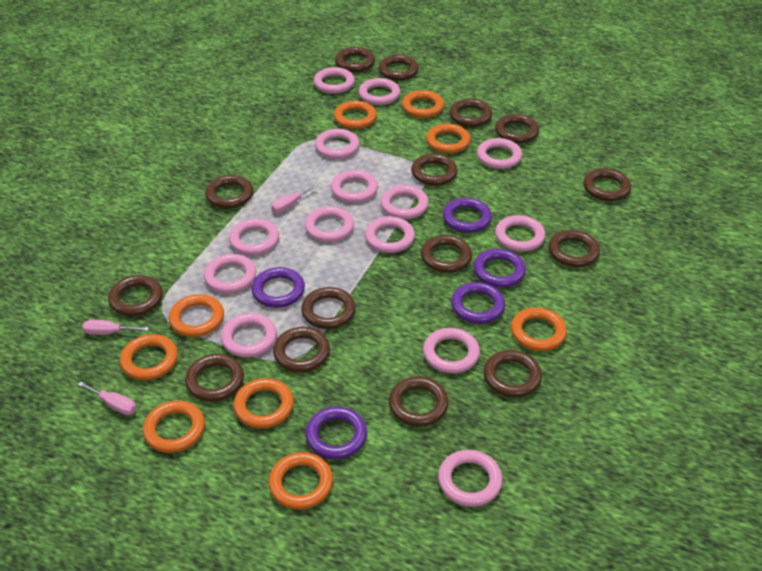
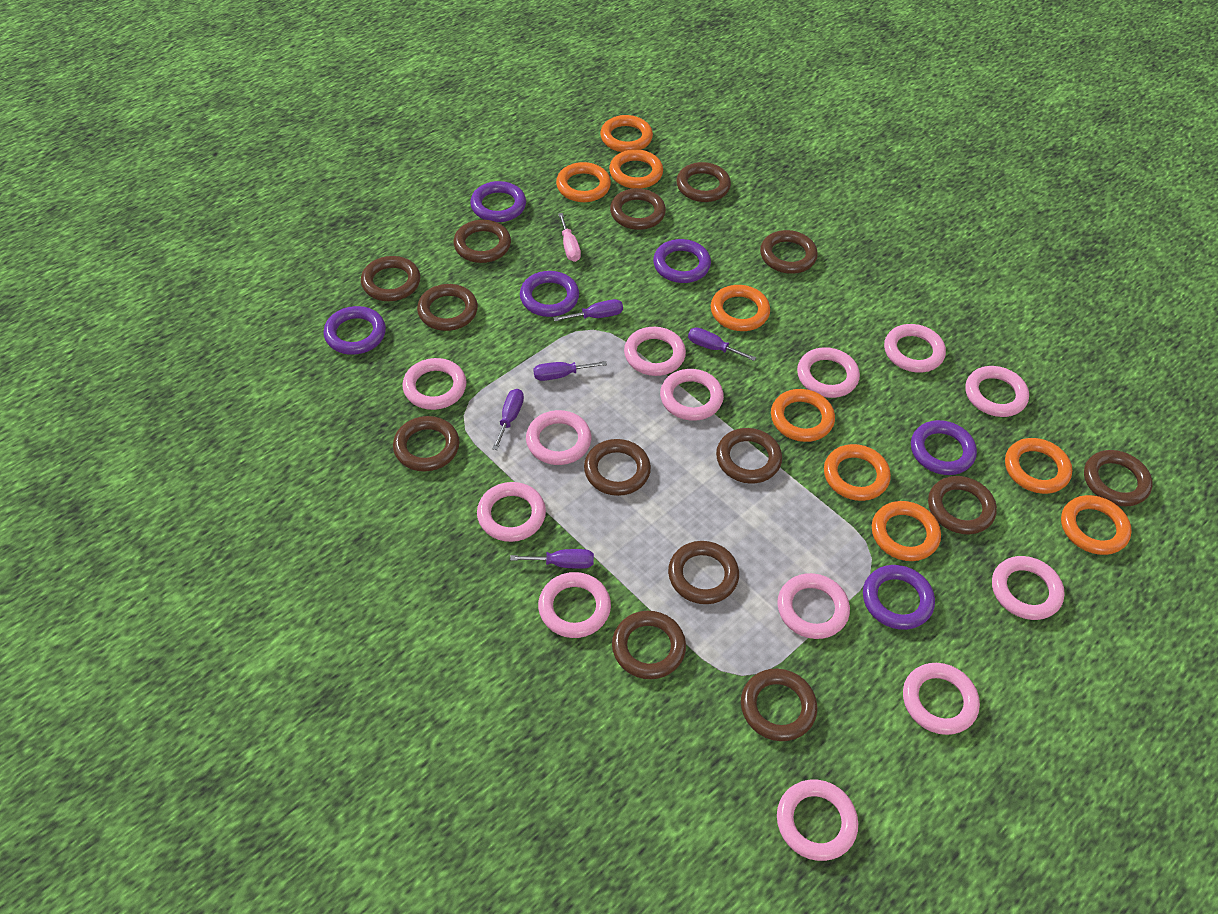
brown ring: 15 -> 14
pink ring: 14 -> 13
pink screwdriver: 3 -> 1
purple ring: 5 -> 6
purple screwdriver: 0 -> 5

